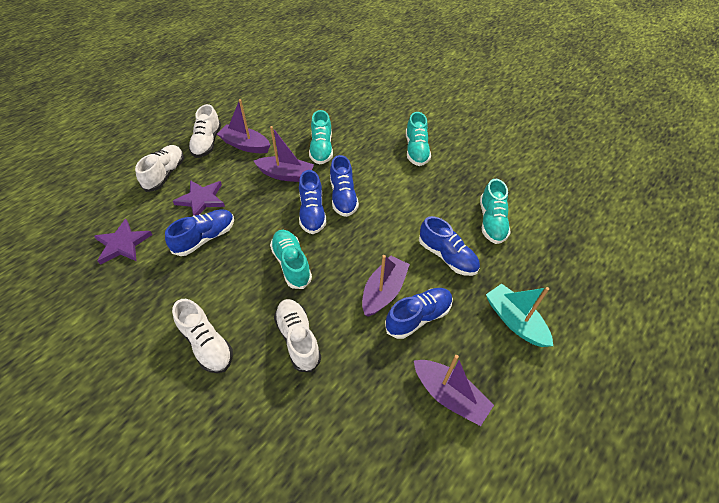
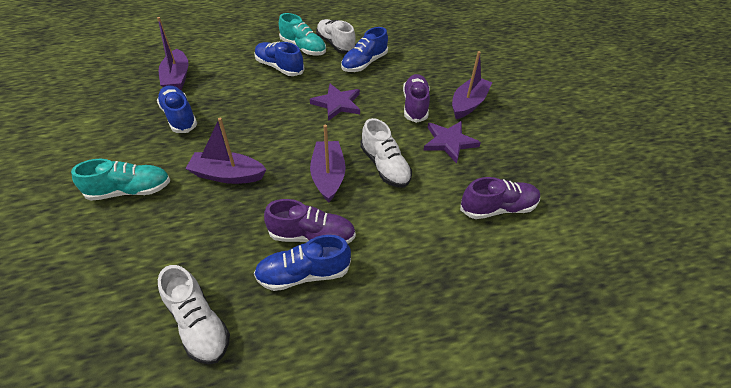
blue shoe: 5 -> 4
purple shoe: 0 -> 3
turquoise boat: 1 -> 0
turquoise shoe: 4 -> 2
white shoe: 4 -> 3

